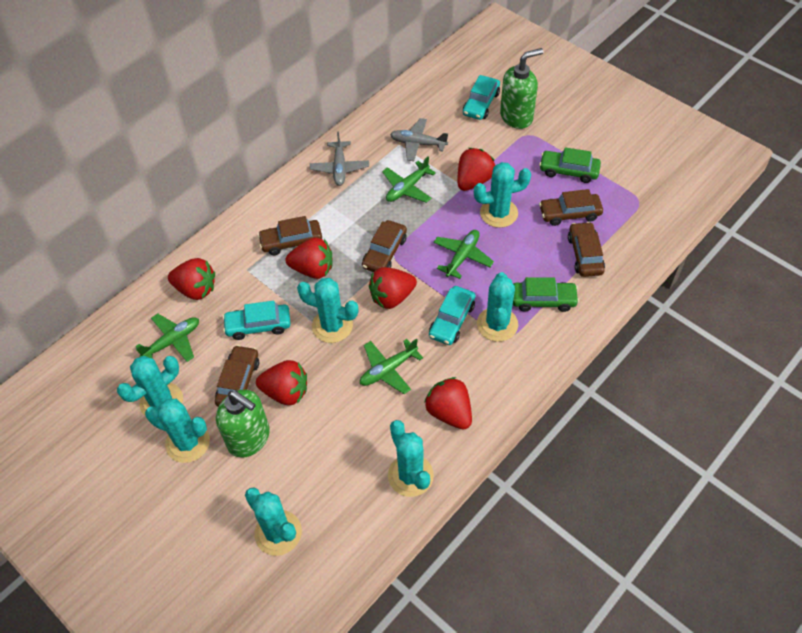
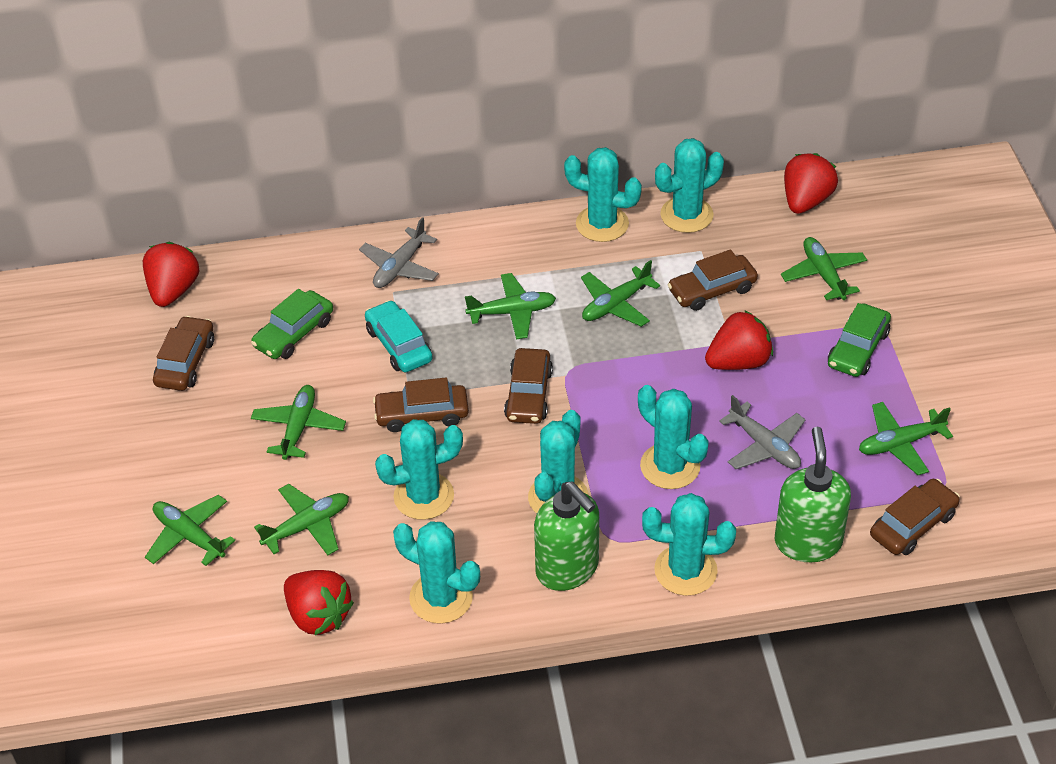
green plane: 4 -> 7
red strawberry: 6 -> 4
turquoise car: 3 -> 1

